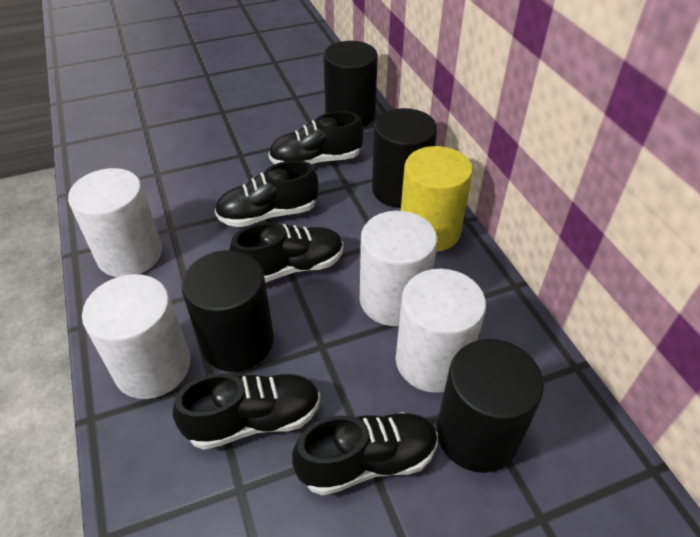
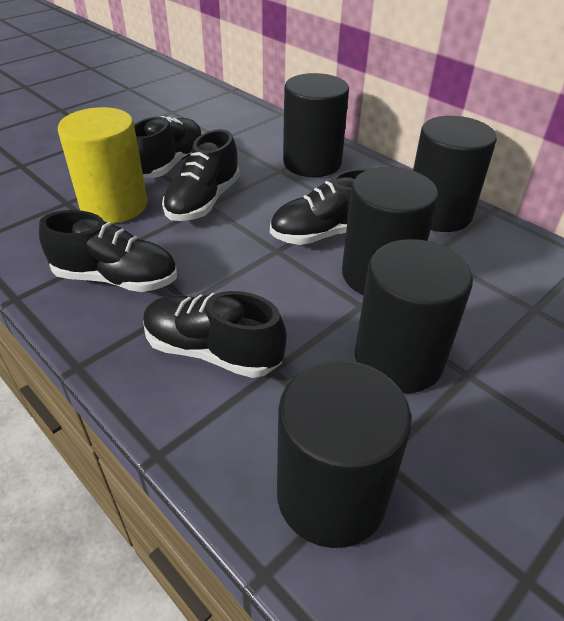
black cylinder: 4 -> 5
white cylinder: 4 -> 0

